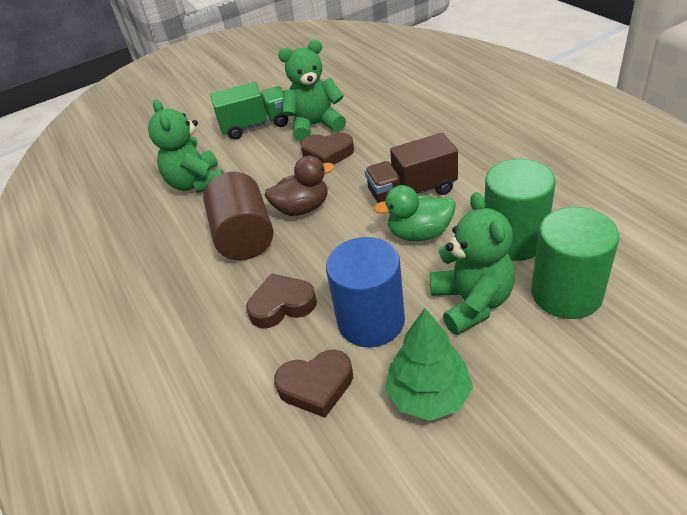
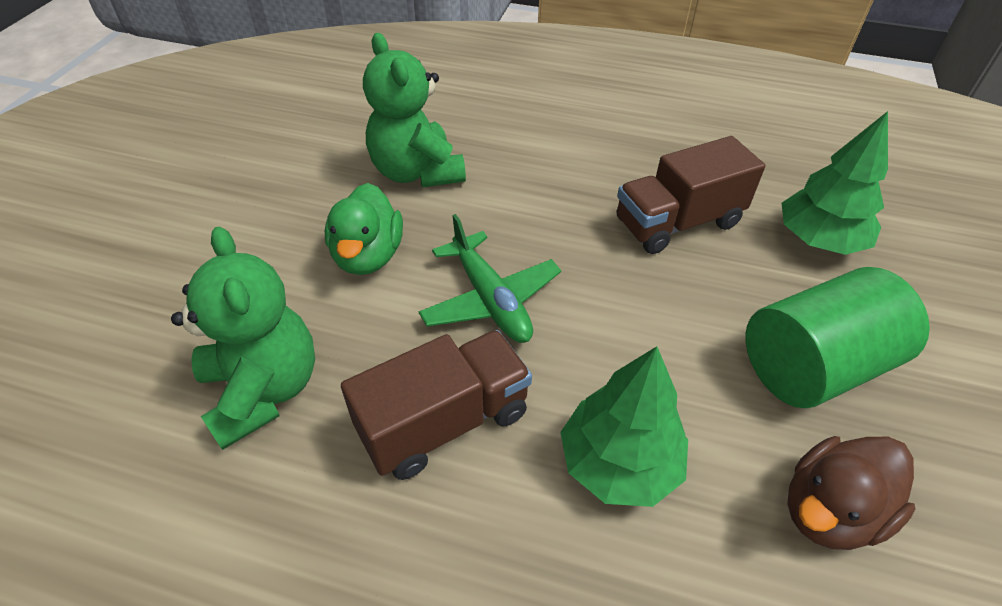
blue cylinder: 1 -> 0
brown cylinder: 1 -> 0
brown heart: 3 -> 0
brown truck: 1 -> 2
green cylinder: 2 -> 1
green plane: 0 -> 1
green teddy bear: 3 -> 2
green tree: 1 -> 2
green truck: 1 -> 0

